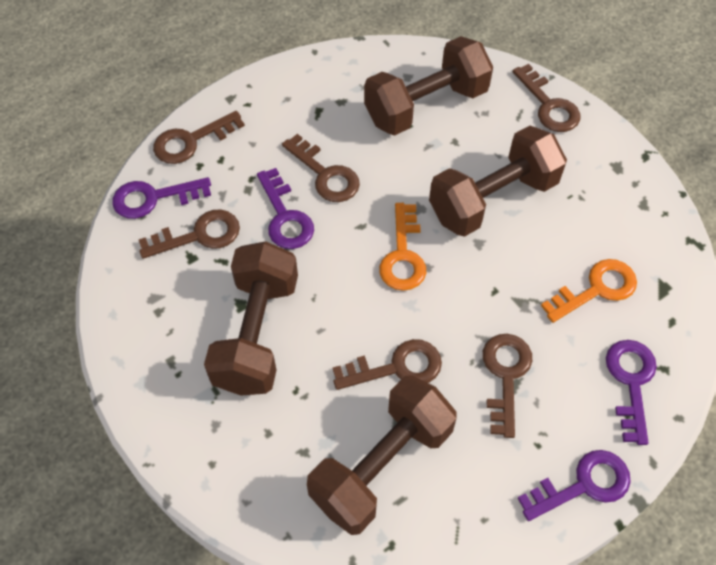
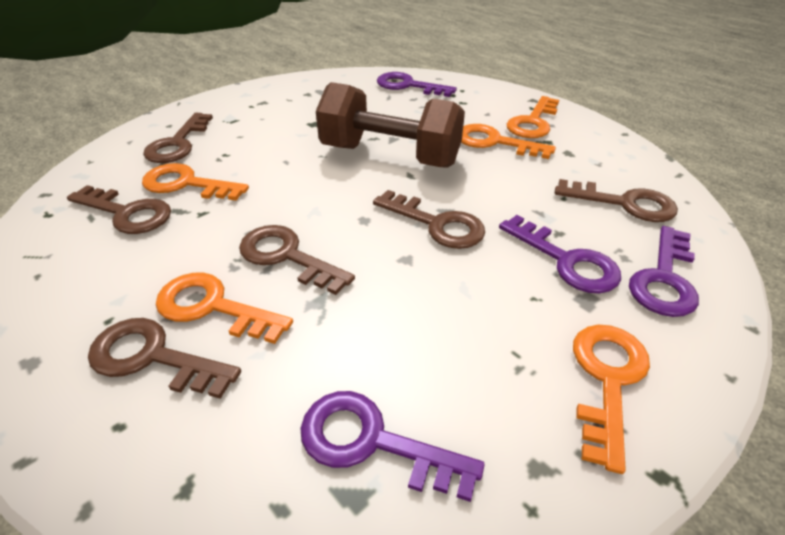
brown dumbbell: 4 -> 1
orange key: 2 -> 5

